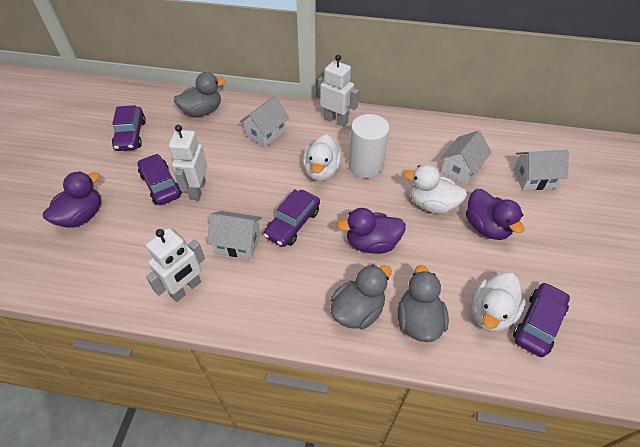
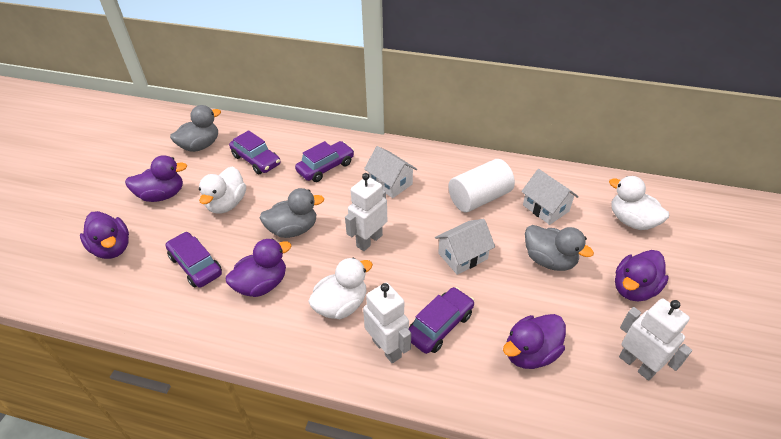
purple duck: 3 -> 5
white house: 4 -> 3

